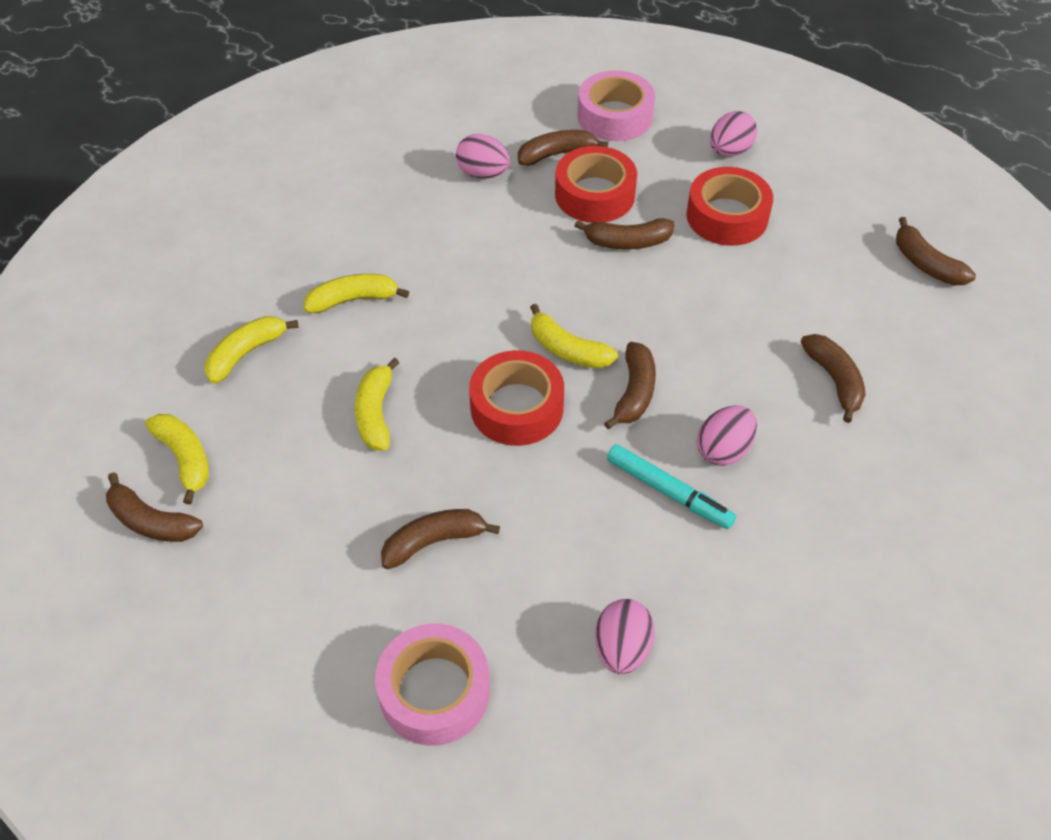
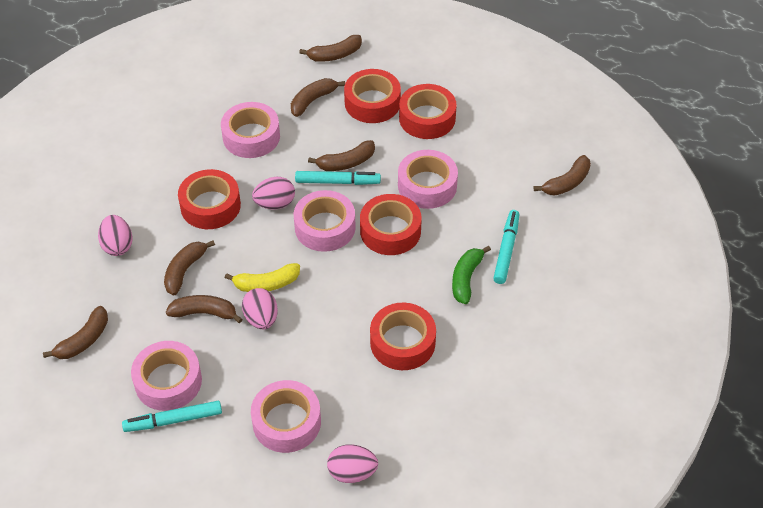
green banana: 0 -> 1
pink tape: 2 -> 5
red tape: 3 -> 5
turquoise marker: 1 -> 3
yellow banana: 5 -> 1

